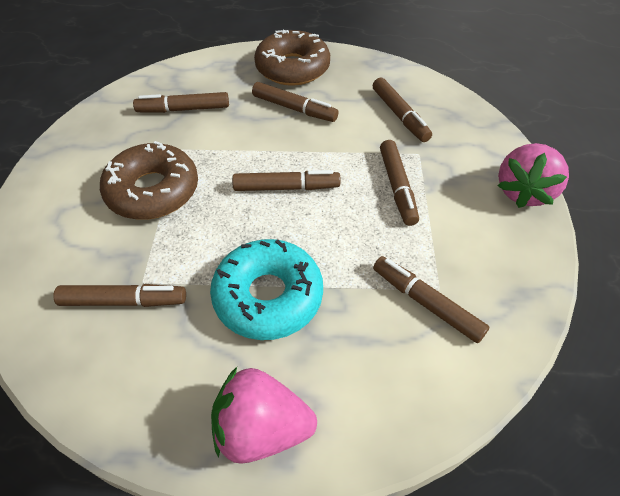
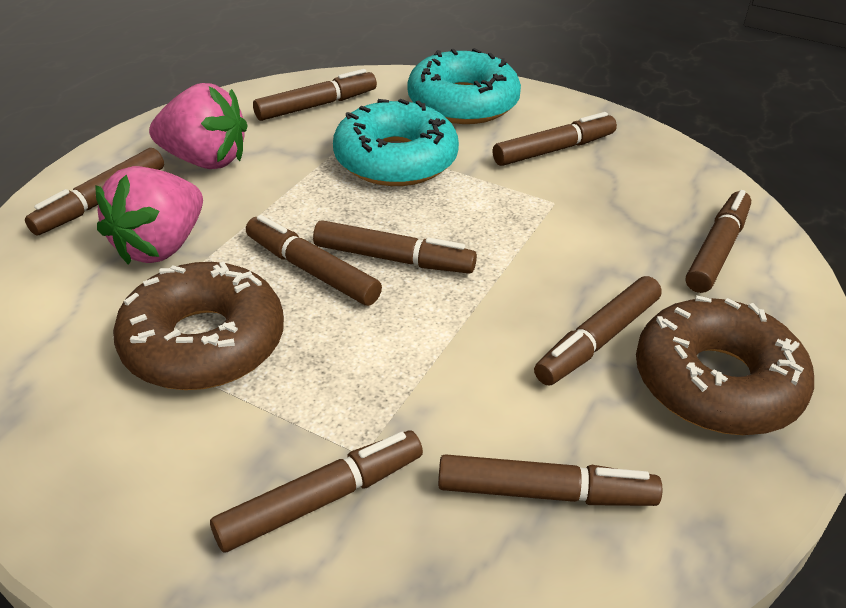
brown marker: 7 -> 9
turquoise donut: 1 -> 2

